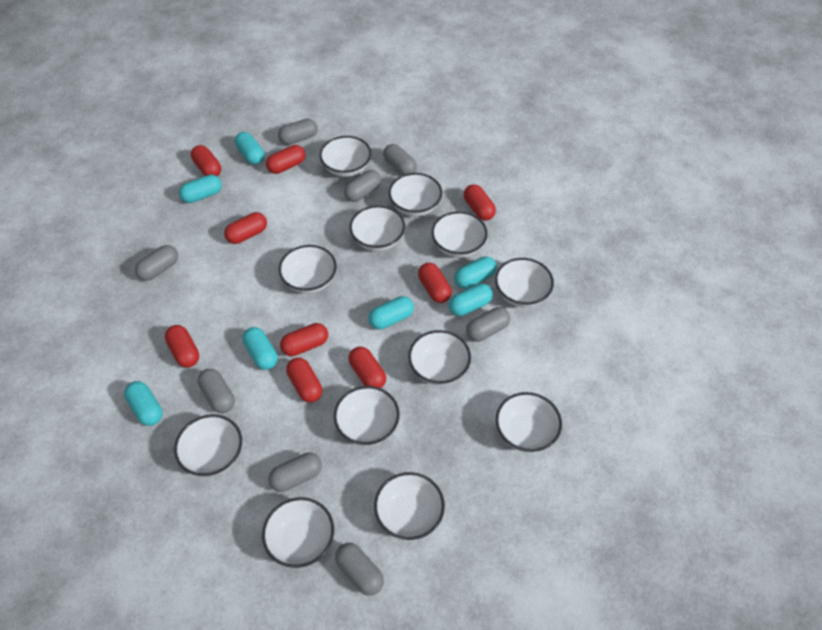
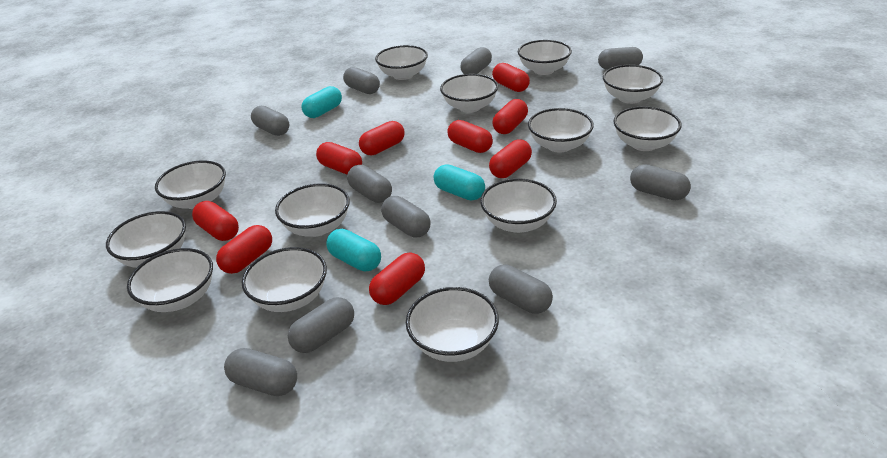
grey capsule: 8 -> 10
turquoise capsule: 7 -> 3
white bowl: 12 -> 13

